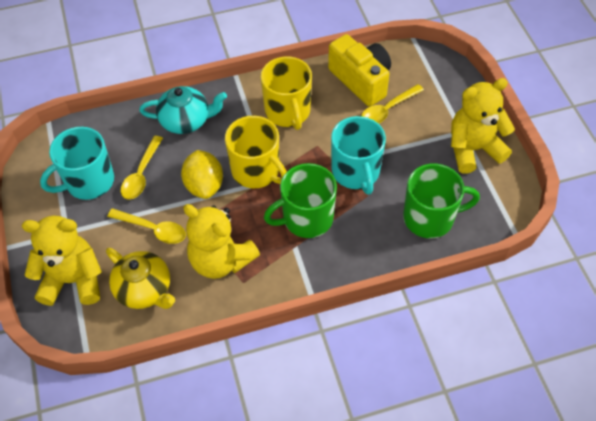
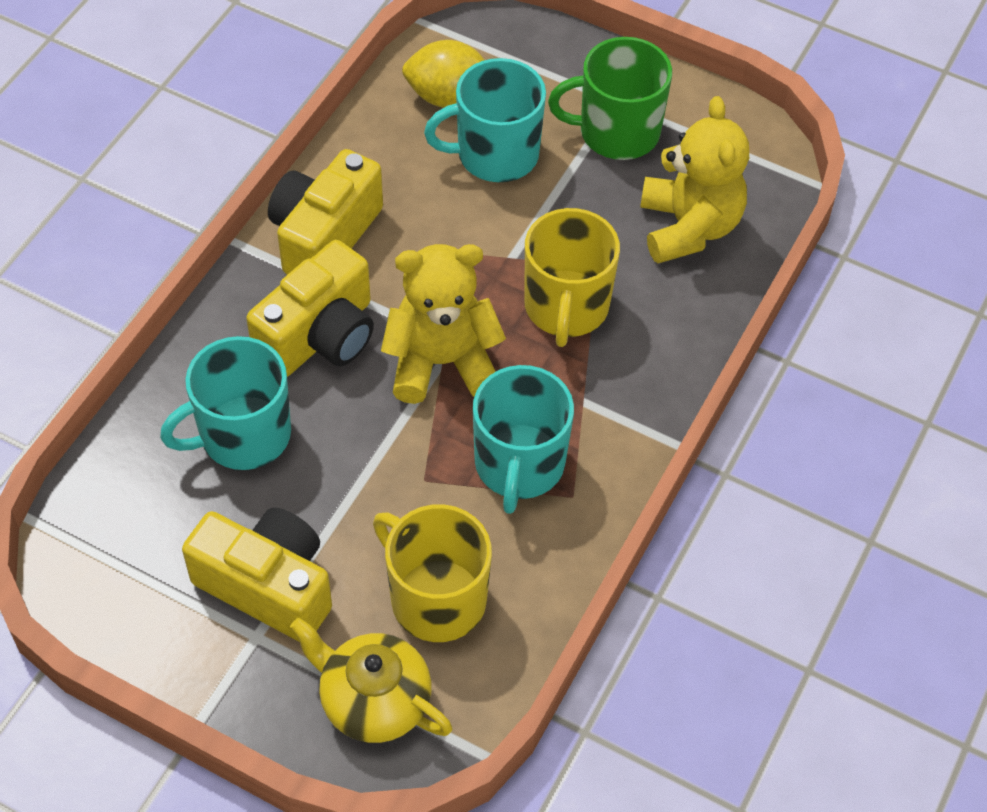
green mug: 2 -> 1
turquoise mug: 2 -> 3
turquoise teapot: 1 -> 0
yellow camera: 1 -> 3
yellow spoon: 3 -> 0
yellow teddy bear: 3 -> 2

